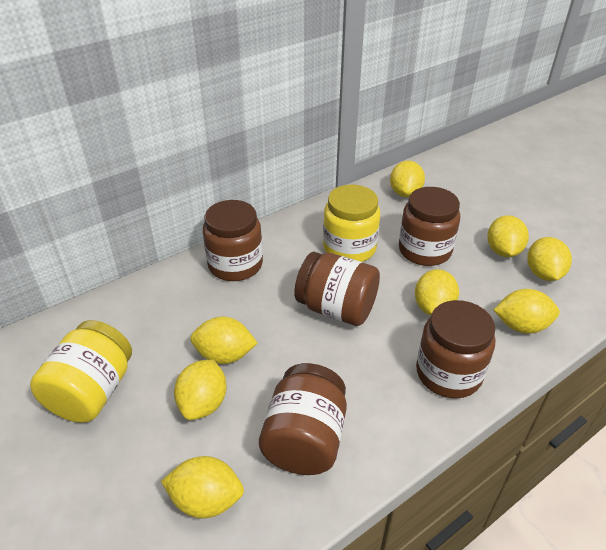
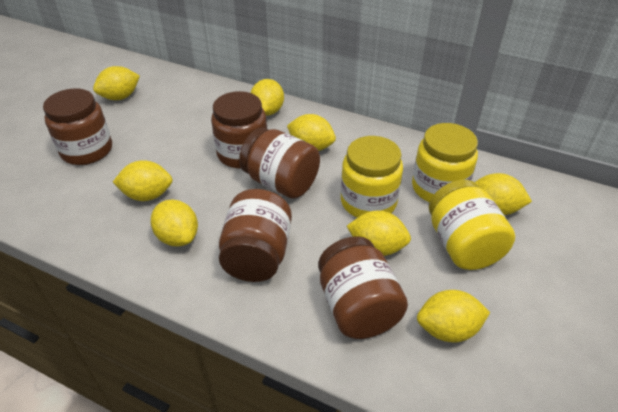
yellow jar: 2 -> 3

